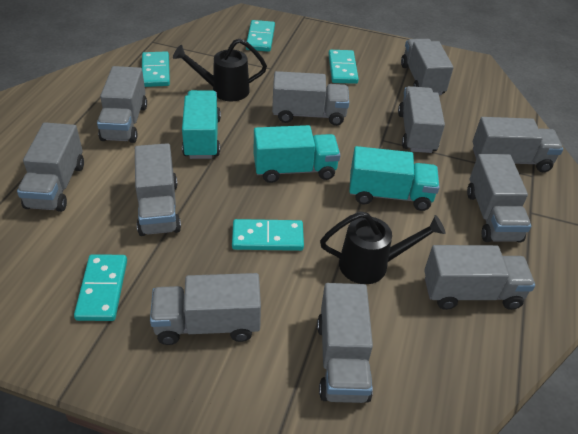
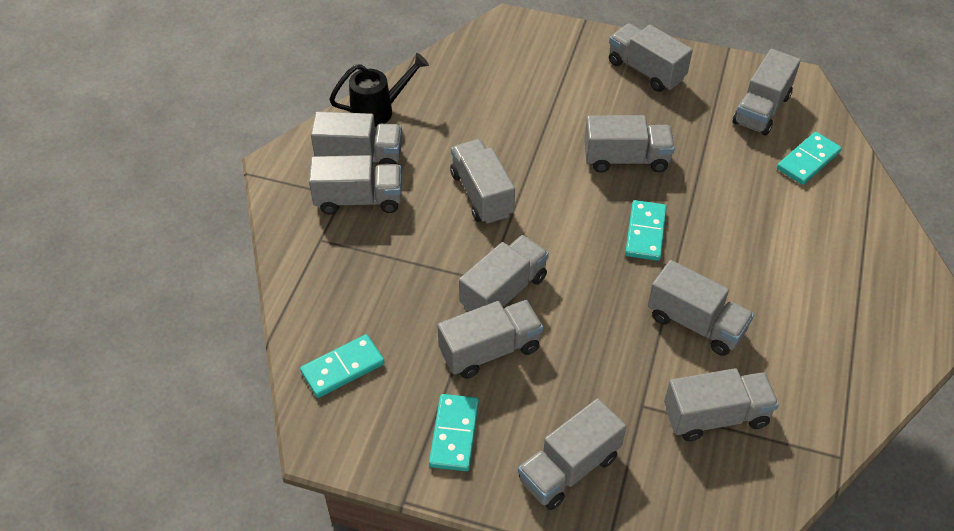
black watering can: 2 -> 1
turquoise domino: 5 -> 4
turquoise truck: 3 -> 0

